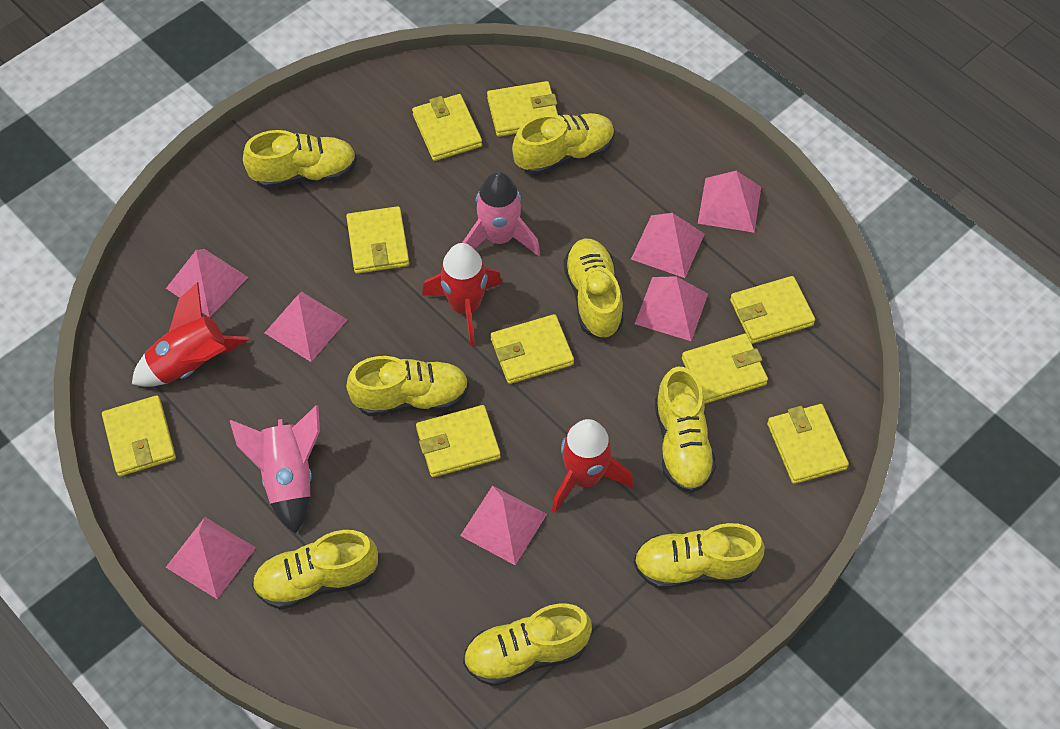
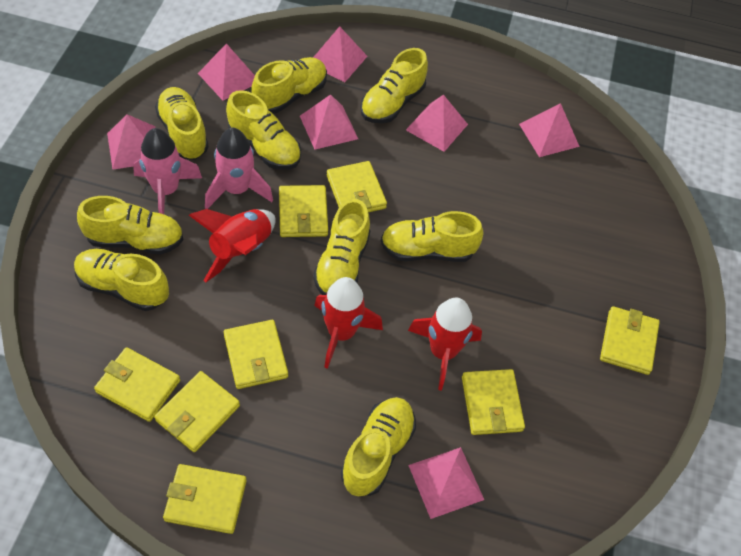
yellow shoe: 8 -> 9
yellow wallet: 9 -> 8

